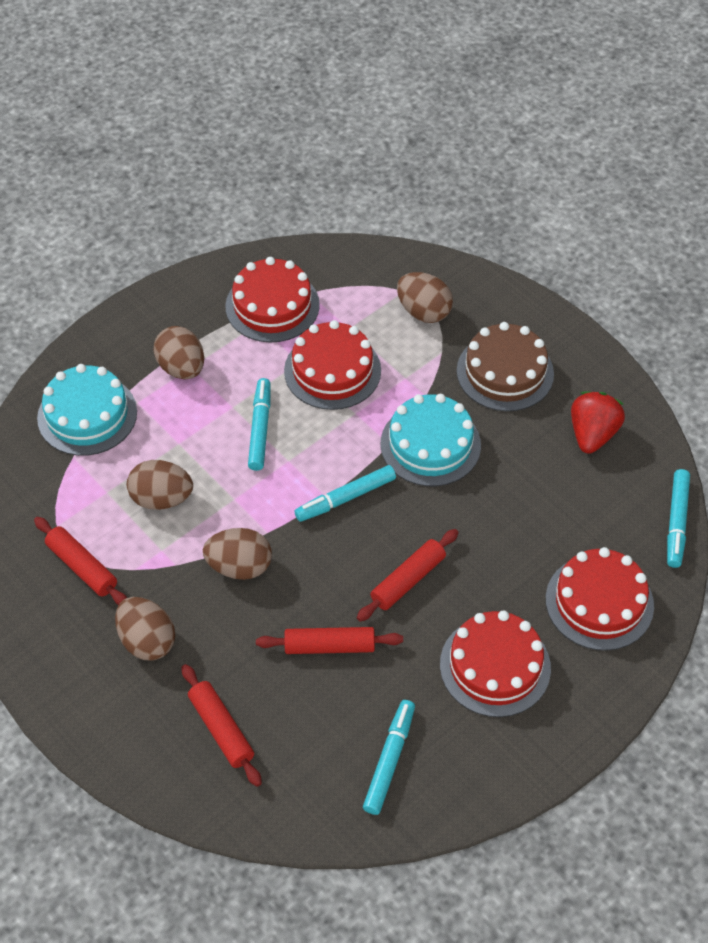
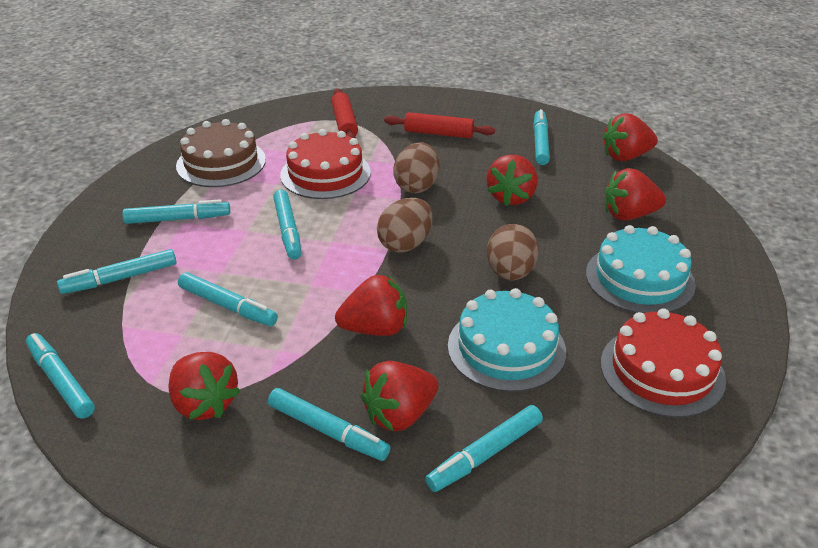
brown egg: 5 -> 3
red cake: 4 -> 2
red rolling pin: 4 -> 2
red strawberry: 1 -> 6
turquoise marker: 4 -> 8

